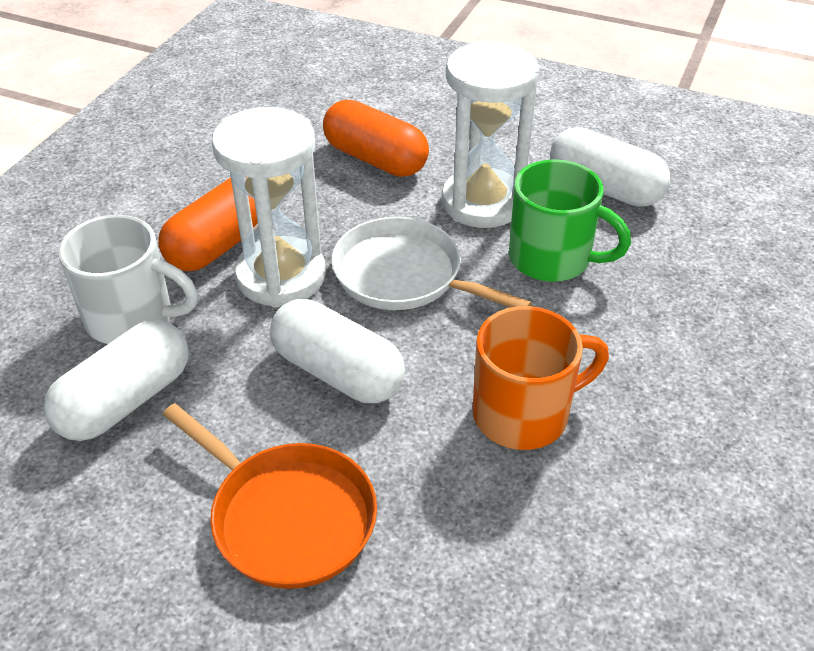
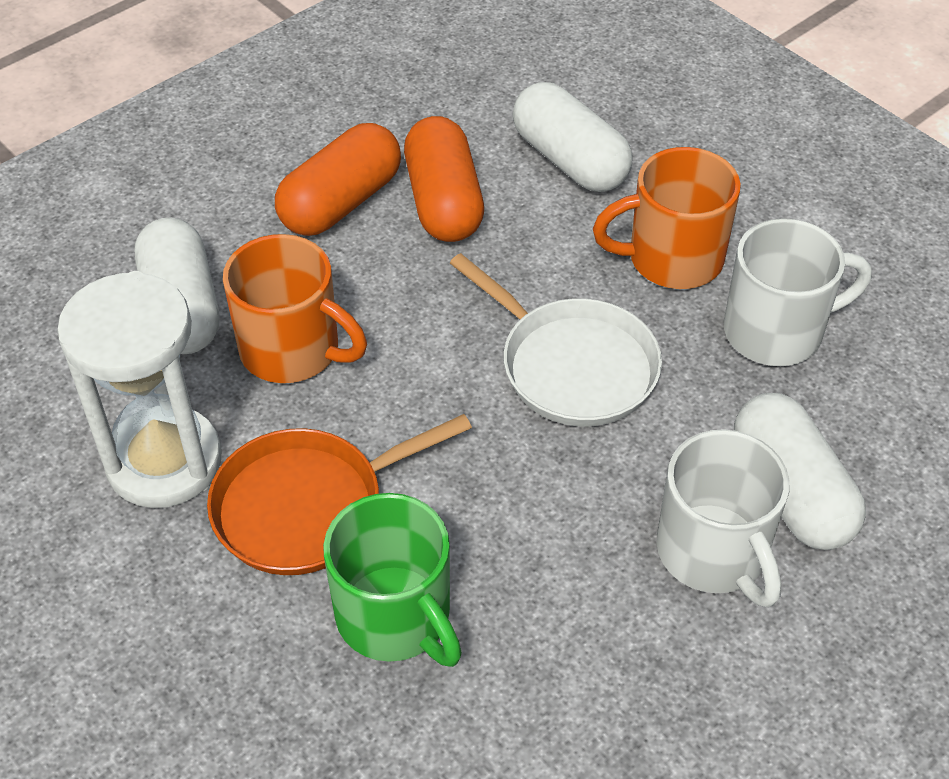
orange mug: 1 -> 2
white hourglass: 2 -> 1
white mug: 1 -> 2

